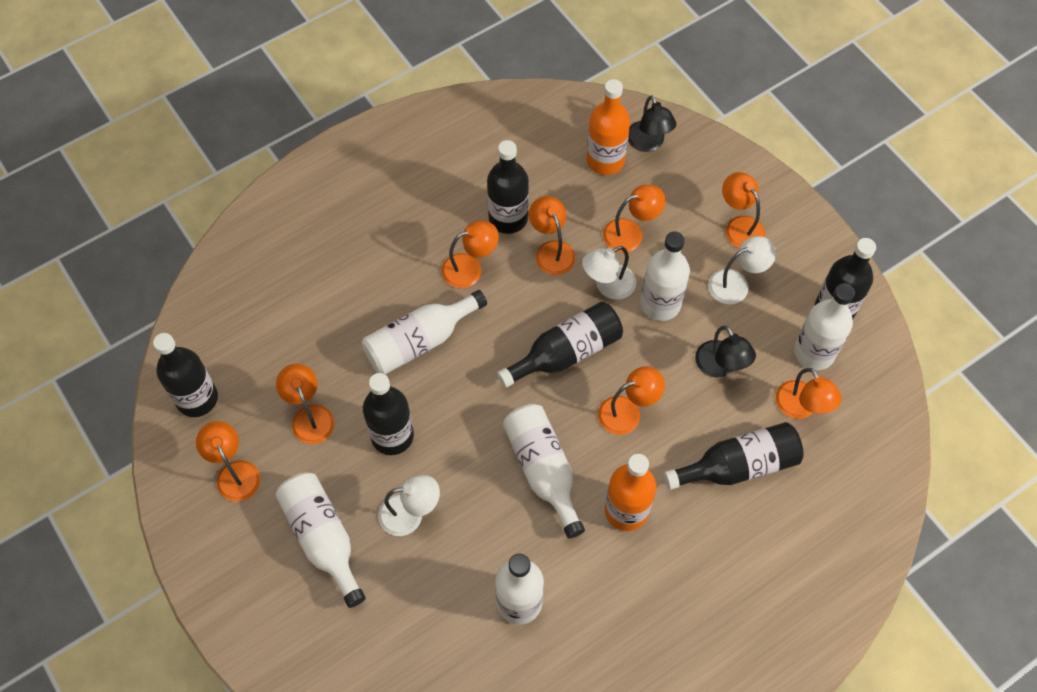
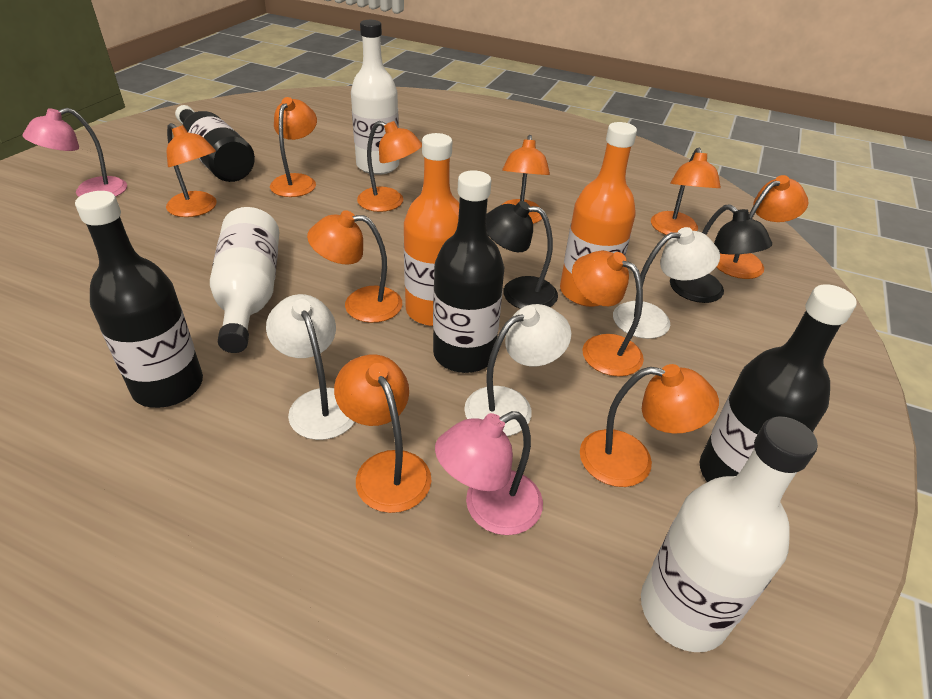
black bottle: 6 -> 4
orange lamp: 8 -> 10
pink lamp: 0 -> 2
white bottle: 6 -> 3

